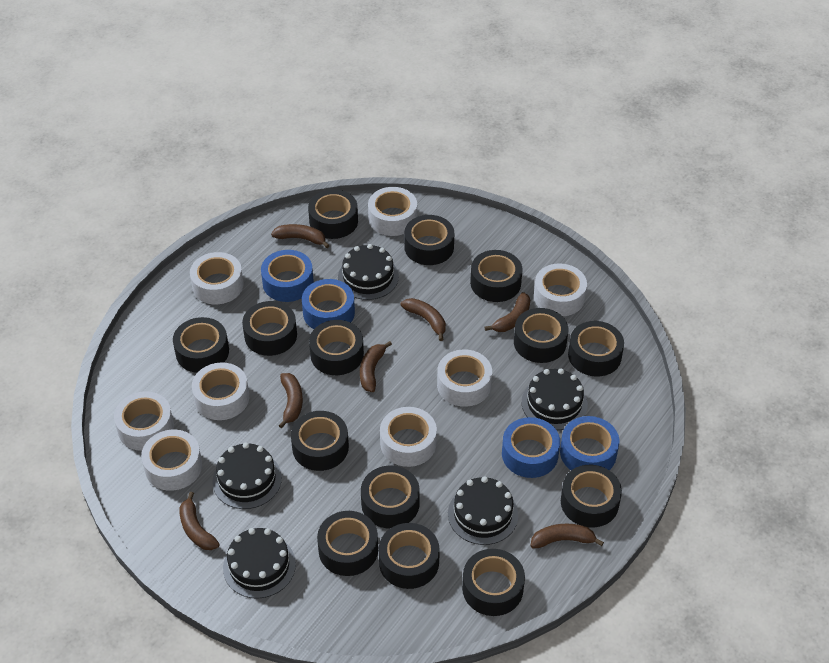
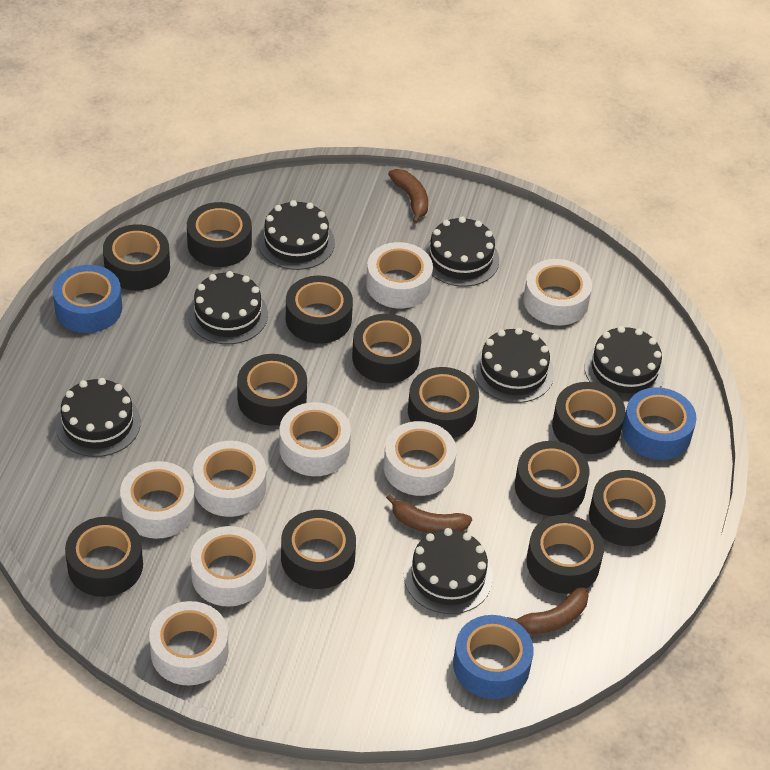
black cake: 5 -> 7
black tape: 14 -> 12
blue tape: 4 -> 3
brown banana: 7 -> 3

